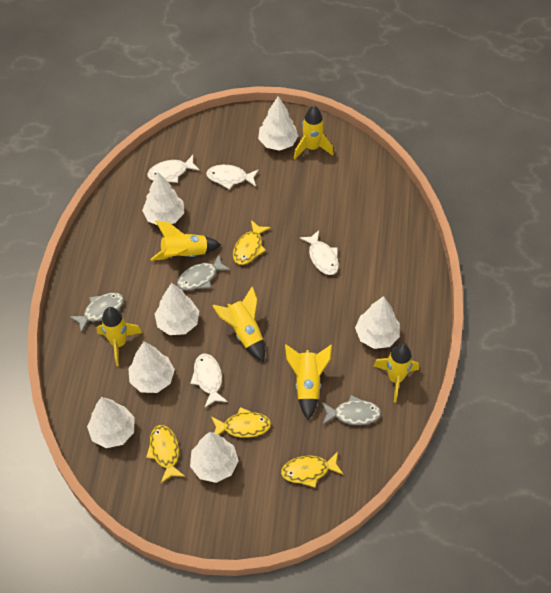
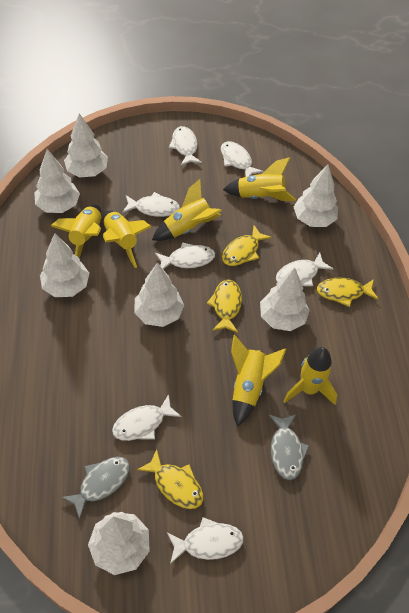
grey fish: 3 -> 2
white fish: 4 -> 7

